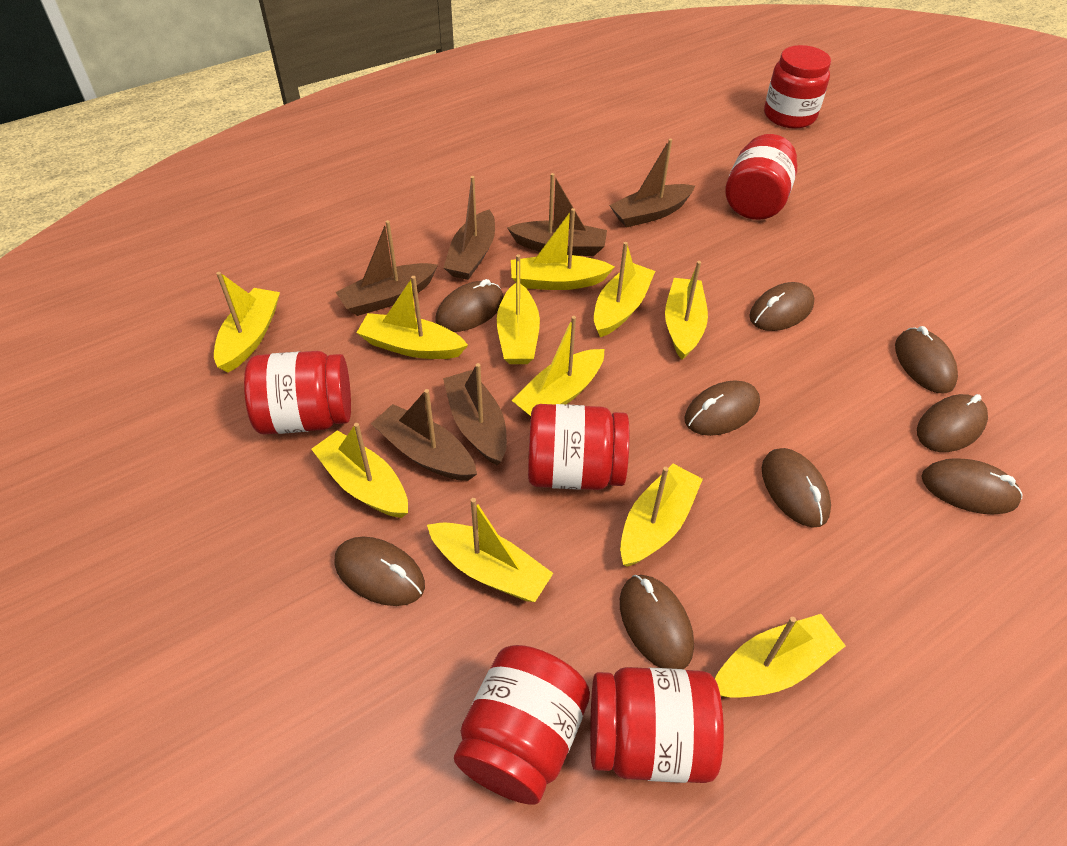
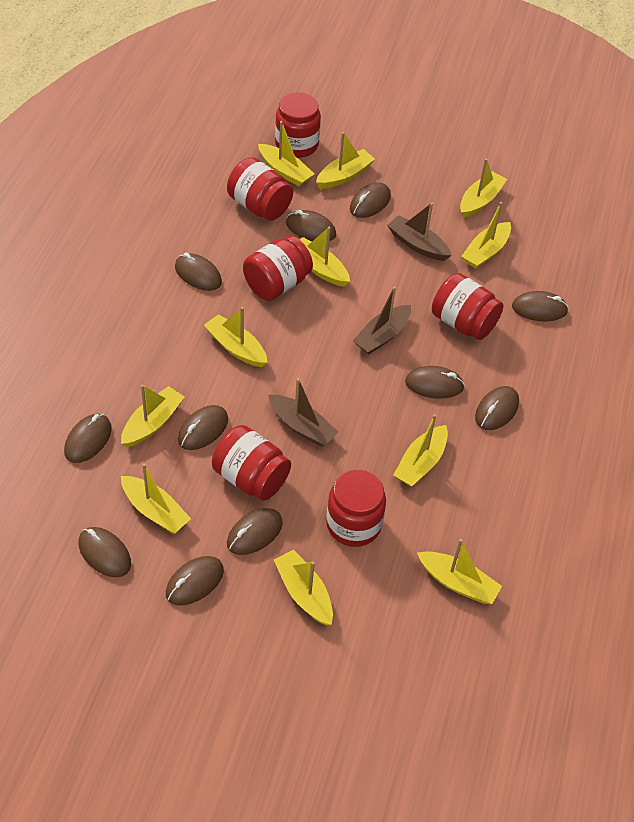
brown boat: 6 -> 3
brown mouse: 9 -> 11

